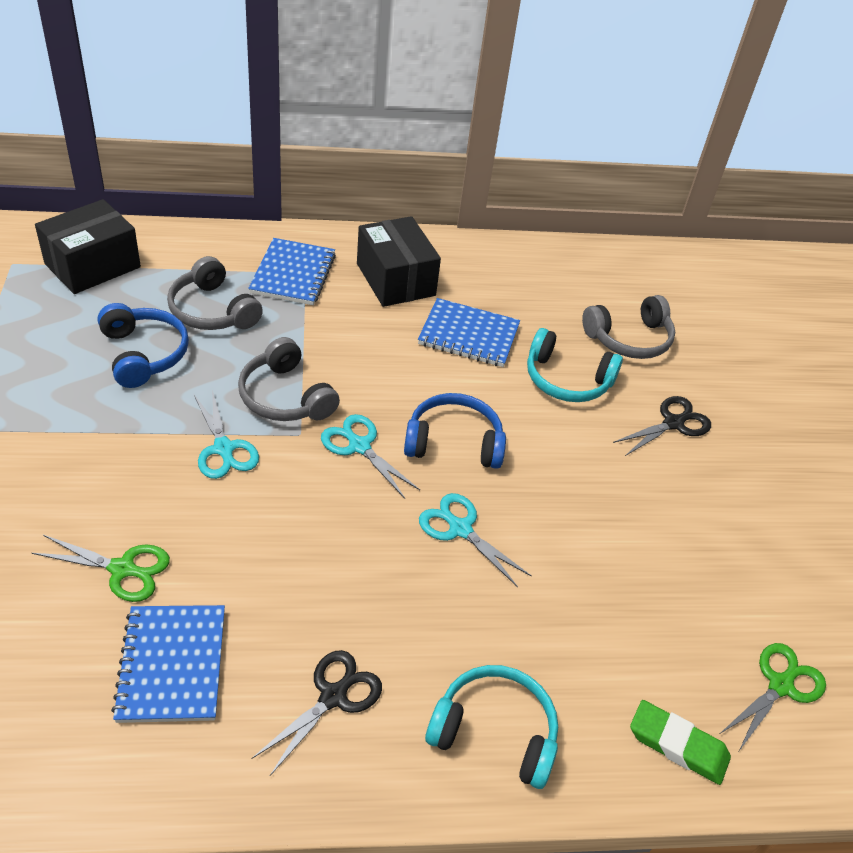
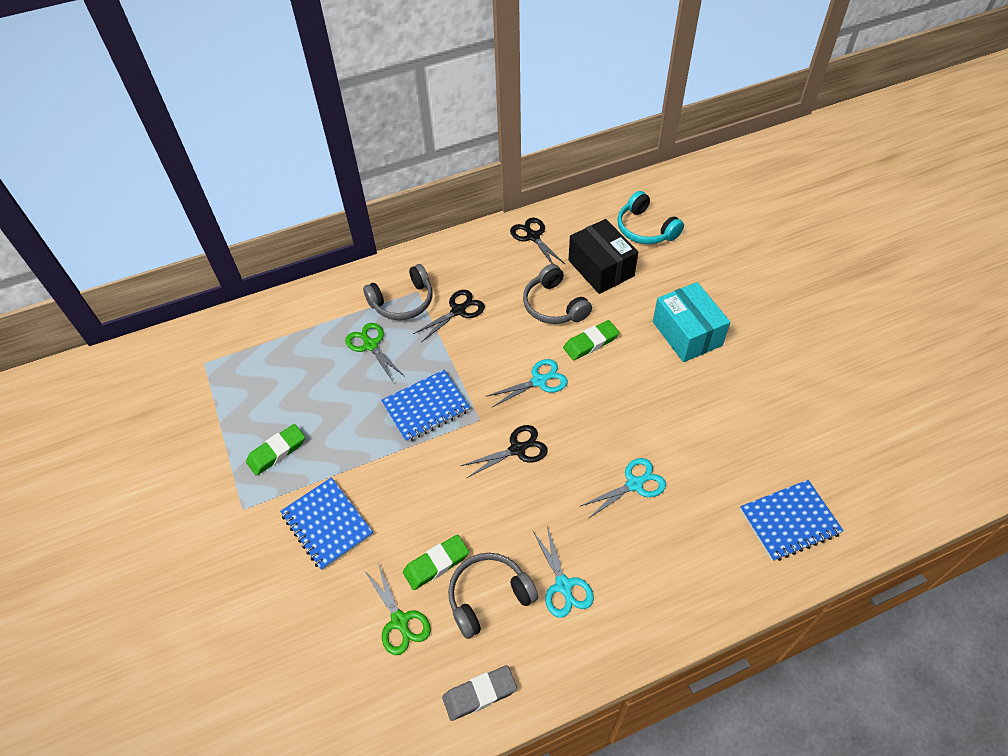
black box: 2 -> 1
black scissors: 2 -> 3
blue headphones: 2 -> 0
green eraser: 1 -> 3
grey eraser: 0 -> 1
turquoise box: 0 -> 1
turquoise headphones: 2 -> 1

